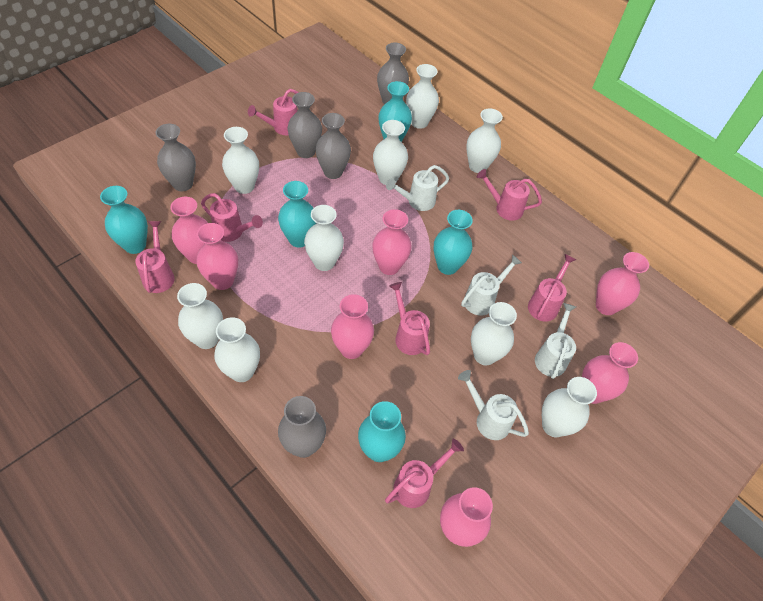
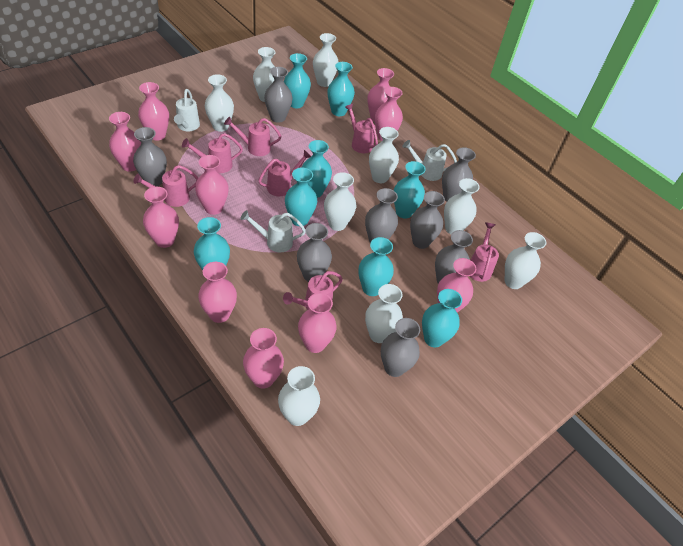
grey vase: 5 -> 8
pink vase: 7 -> 10
turquoise vase: 5 -> 8
white watering can: 4 -> 3

